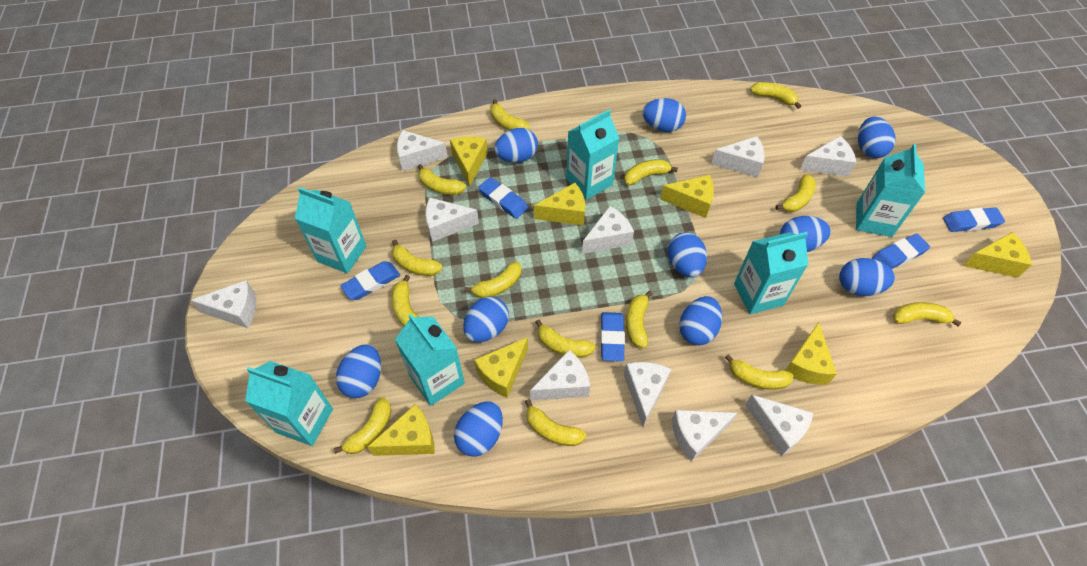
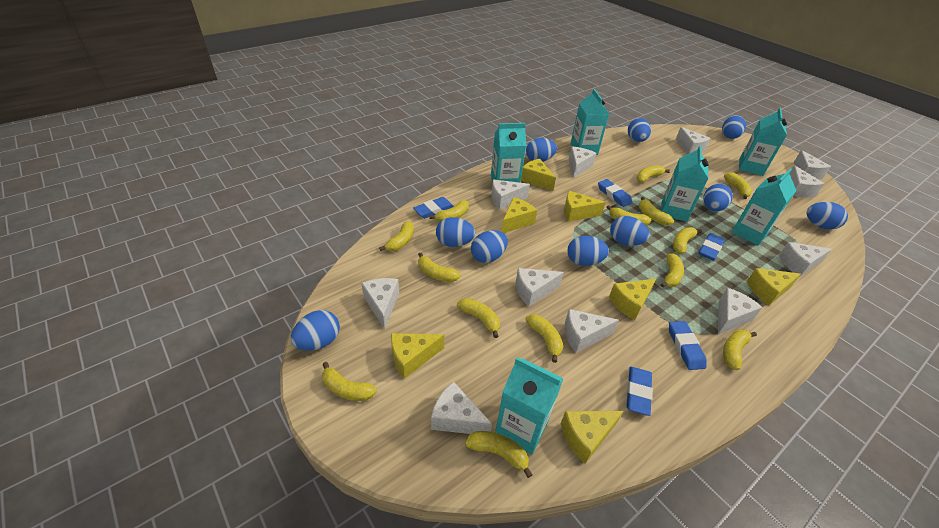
white cheese: 10 -> 11

